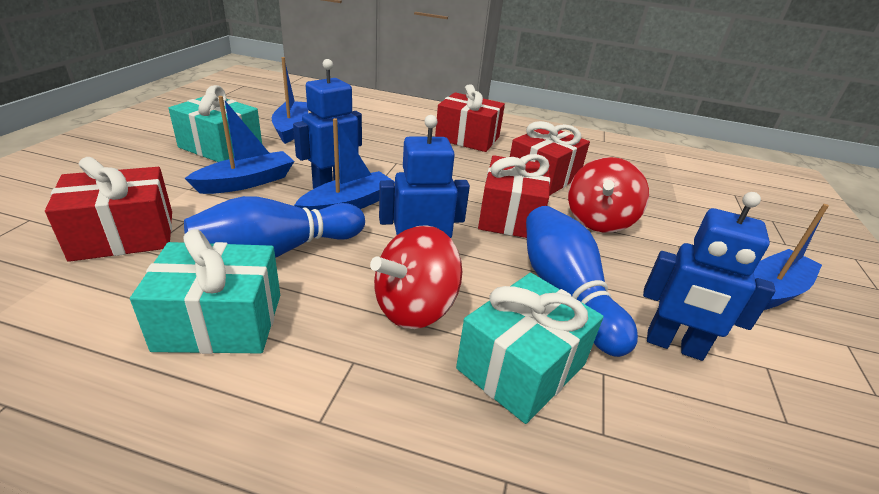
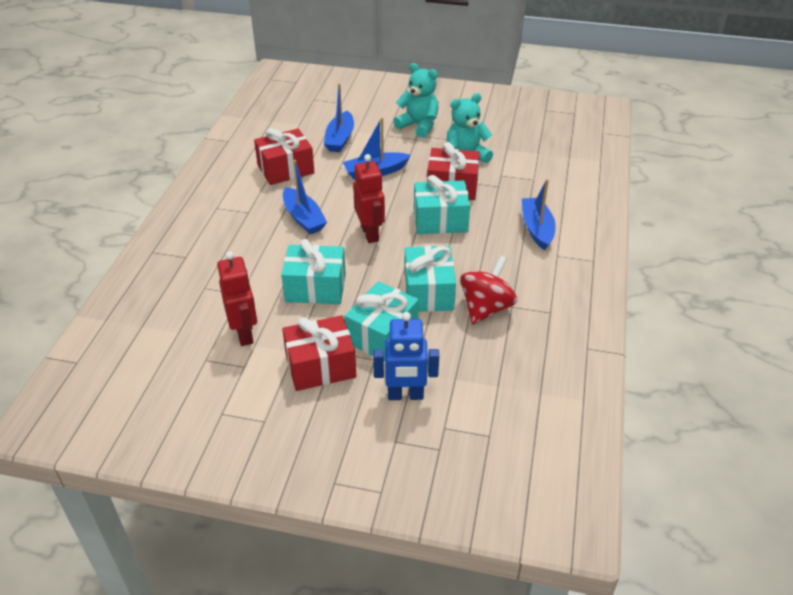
blue bowling pin: 2 -> 0
blue robot: 3 -> 1
red gift: 4 -> 3
red robot: 0 -> 2
red spinning top: 2 -> 1
turquoise gift: 3 -> 4
turquoise teddy bear: 0 -> 2

